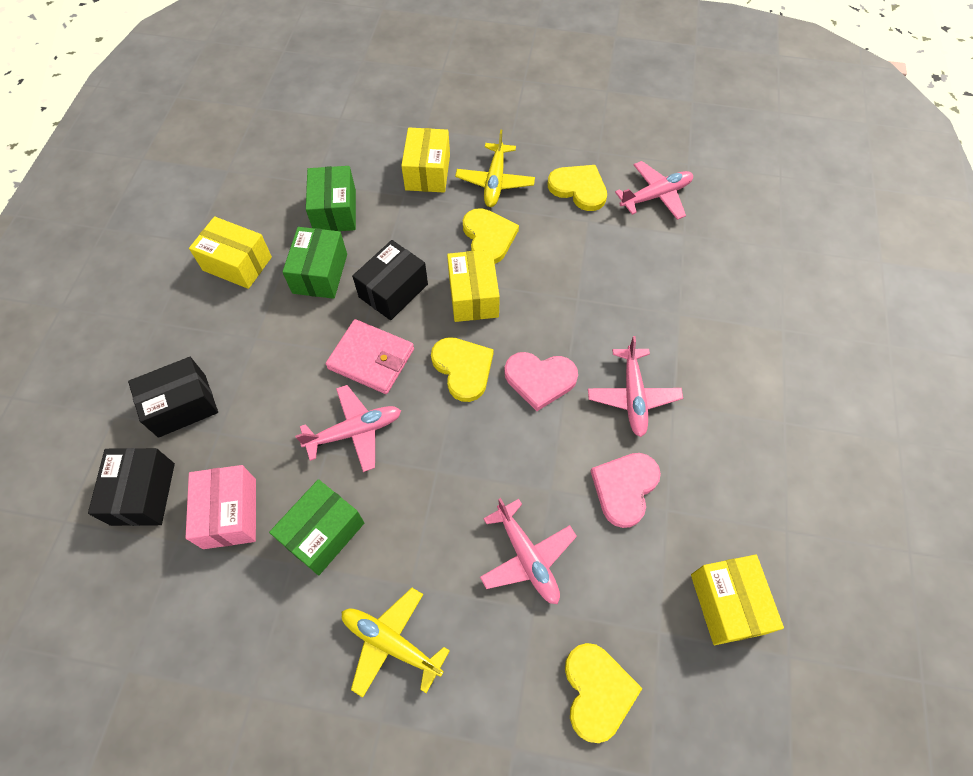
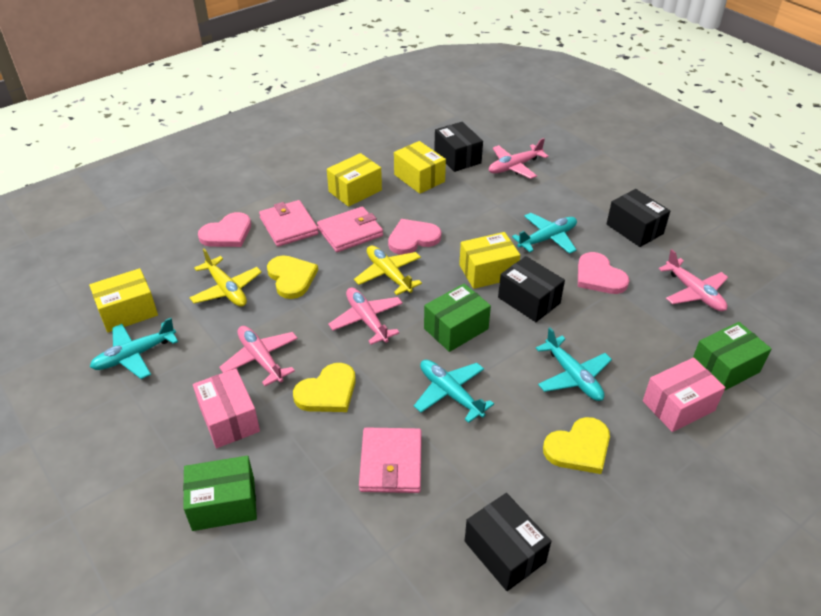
black box: 3 -> 4
pink box: 1 -> 2
pink heart: 2 -> 3
pink wallet: 1 -> 3
turquoise plane: 0 -> 4
yellow heart: 4 -> 3

